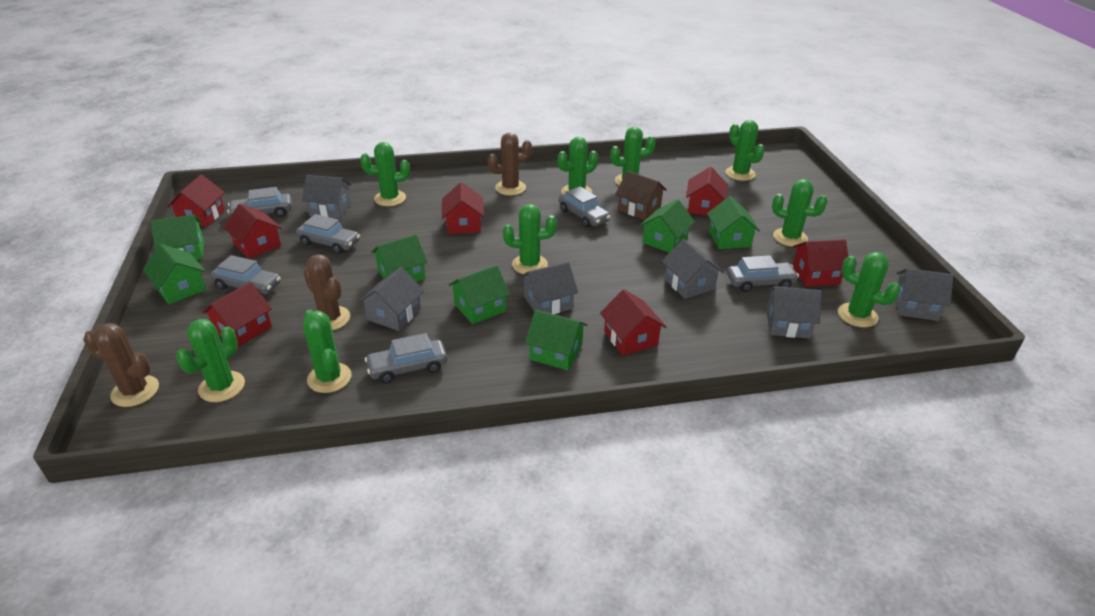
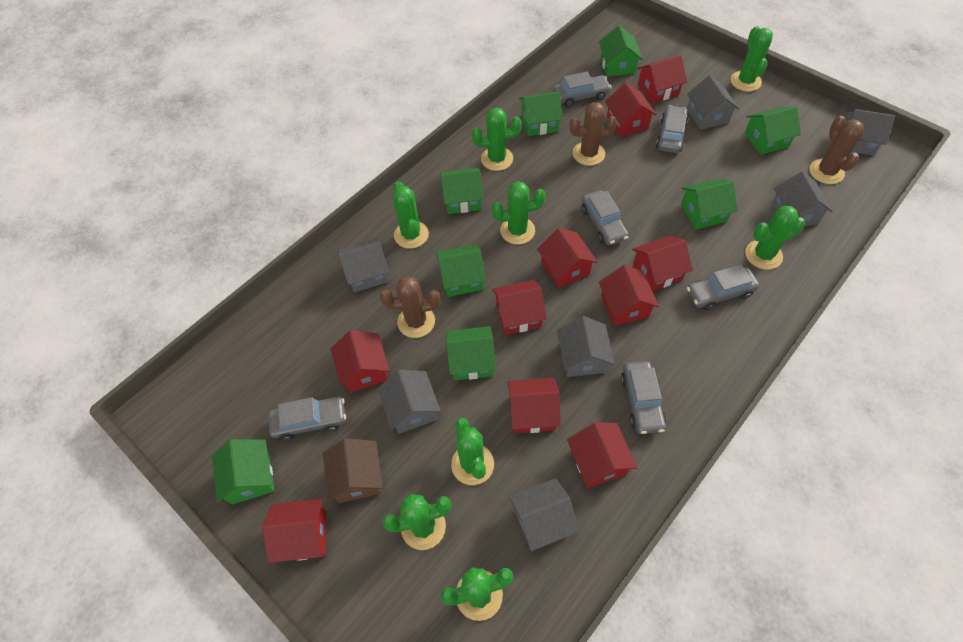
green cactus: 9 -> 8
green house: 7 -> 8
grey house: 6 -> 7
red house: 7 -> 10

